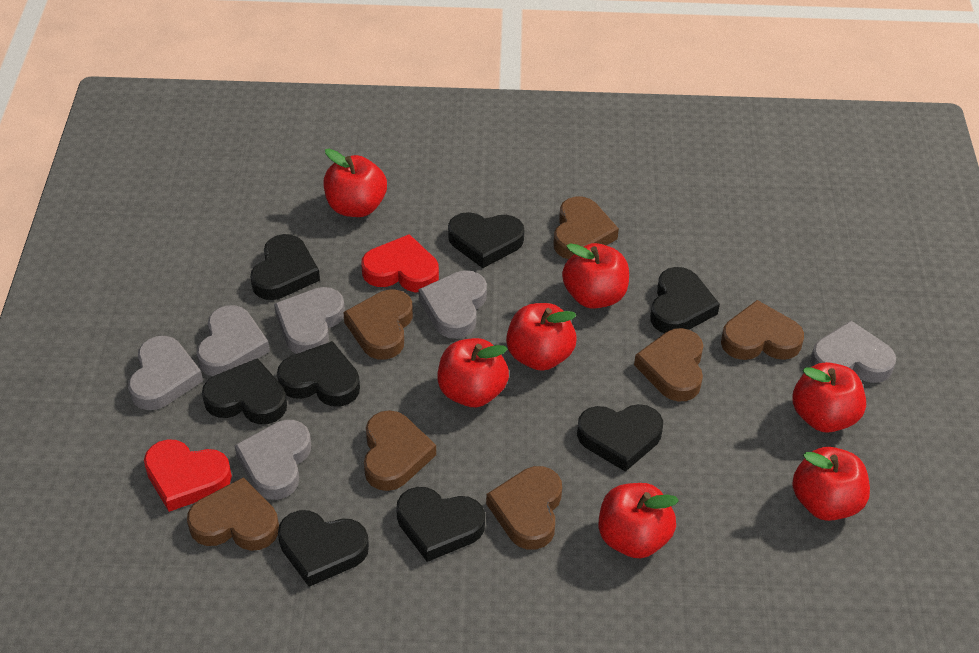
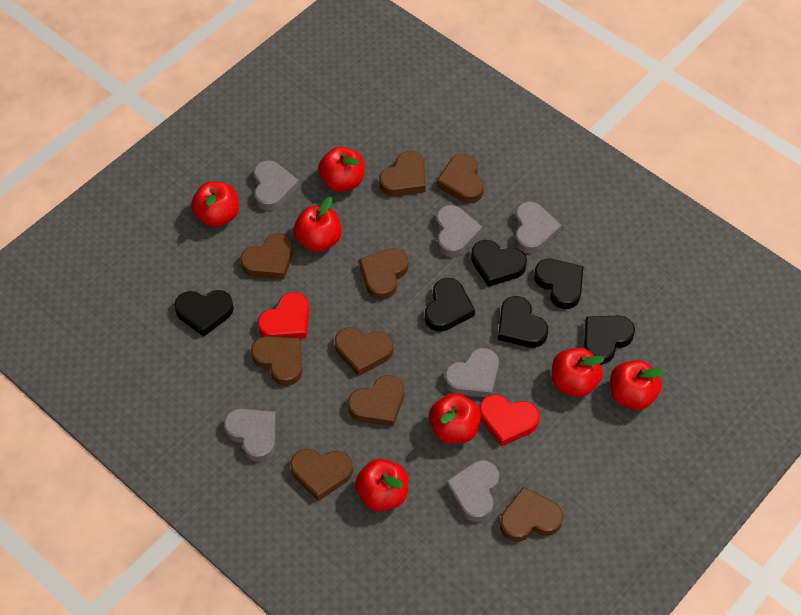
black heart: 8 -> 6
brown heart: 7 -> 9

